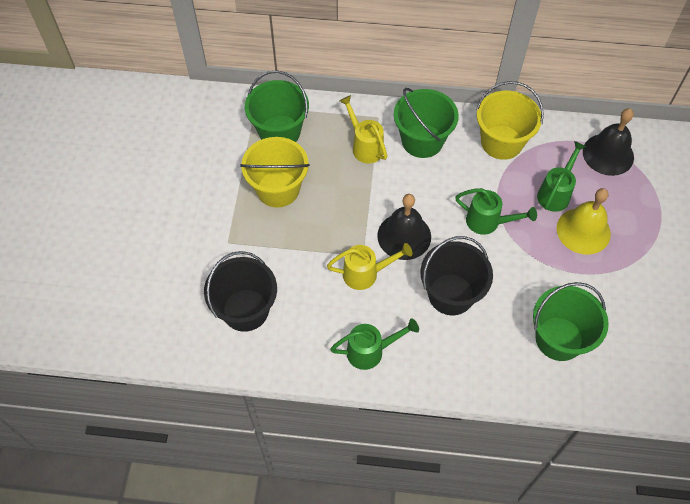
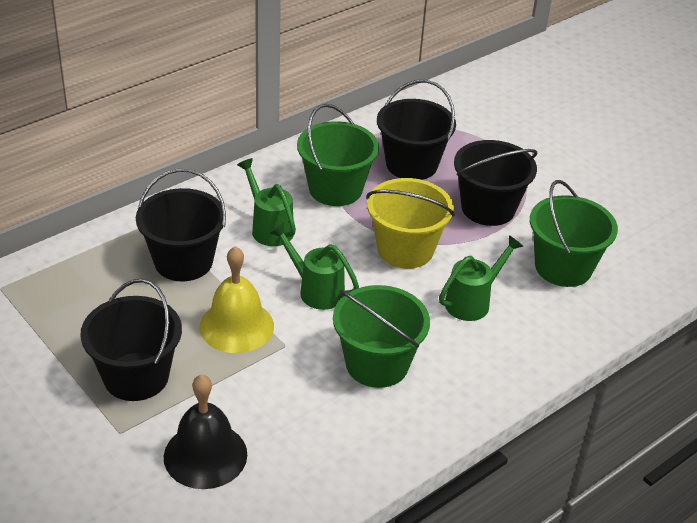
black bell: 2 -> 1
black bucket: 2 -> 4
yellow bucket: 2 -> 1
yellow watering can: 2 -> 0

